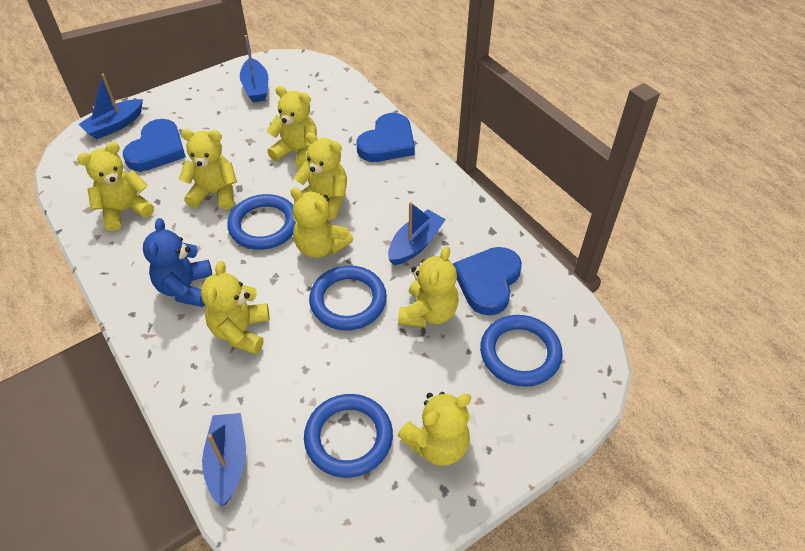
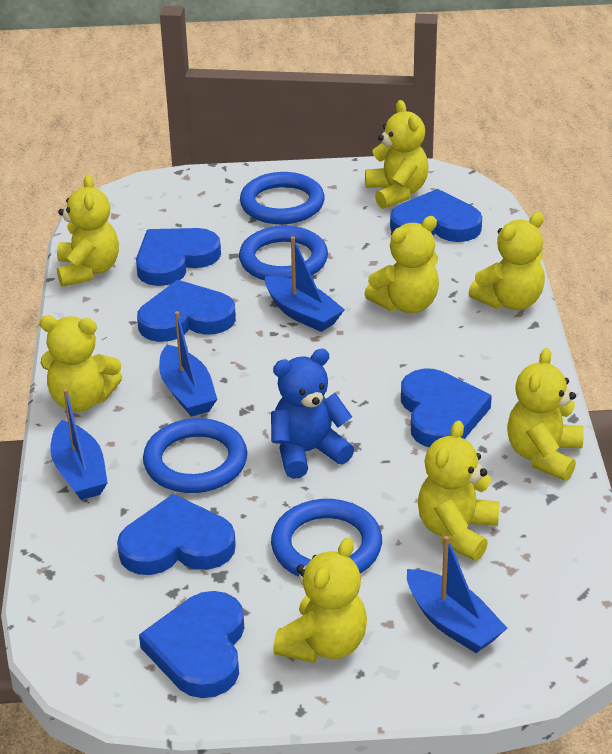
blue heart: 3 -> 6

